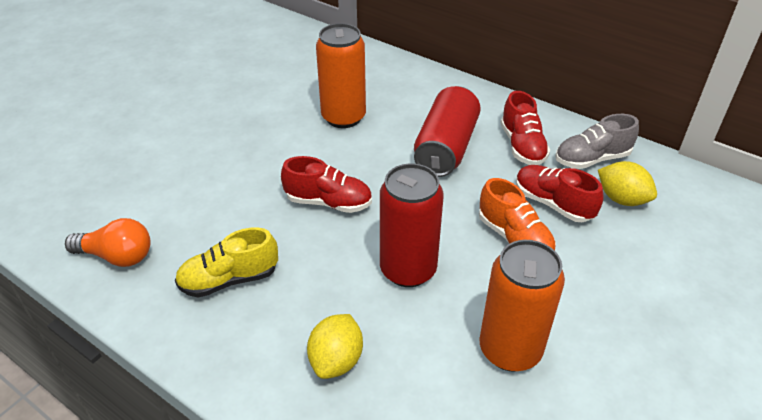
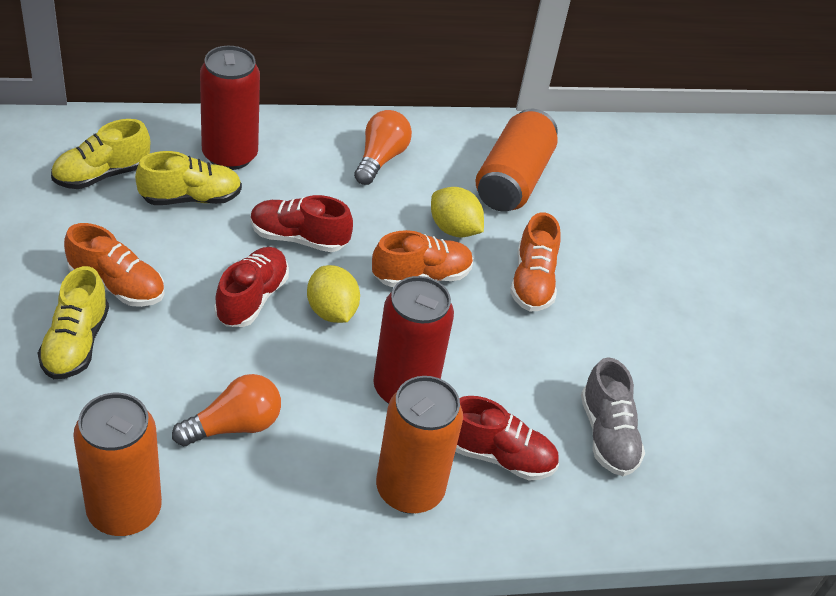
orange can: 2 -> 3
orange light bulb: 1 -> 2
orange shoe: 1 -> 3
yellow shoe: 1 -> 3

